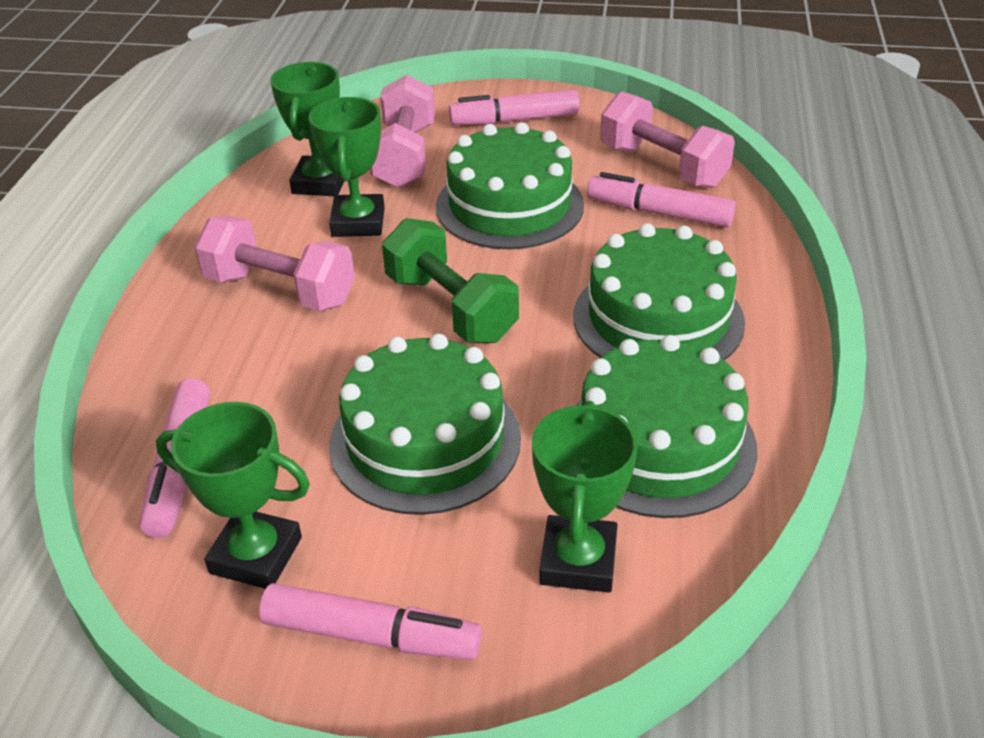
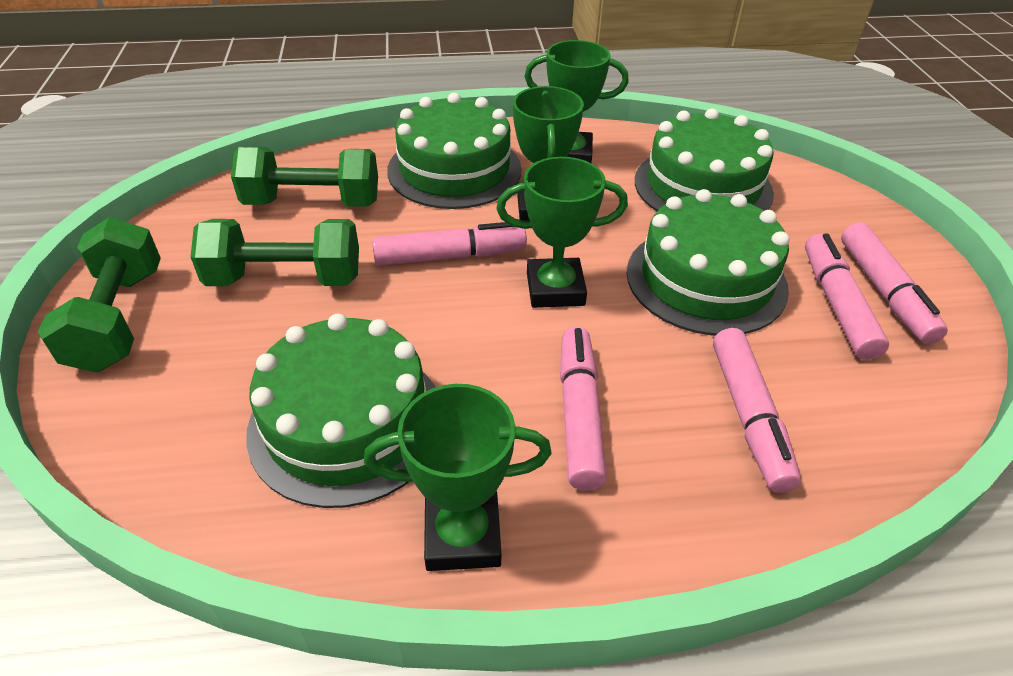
green dumbbell: 1 -> 3
pink dumbbell: 3 -> 0
pink marker: 4 -> 5

